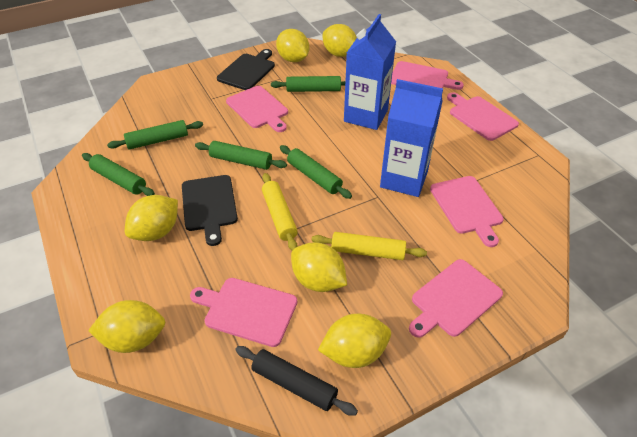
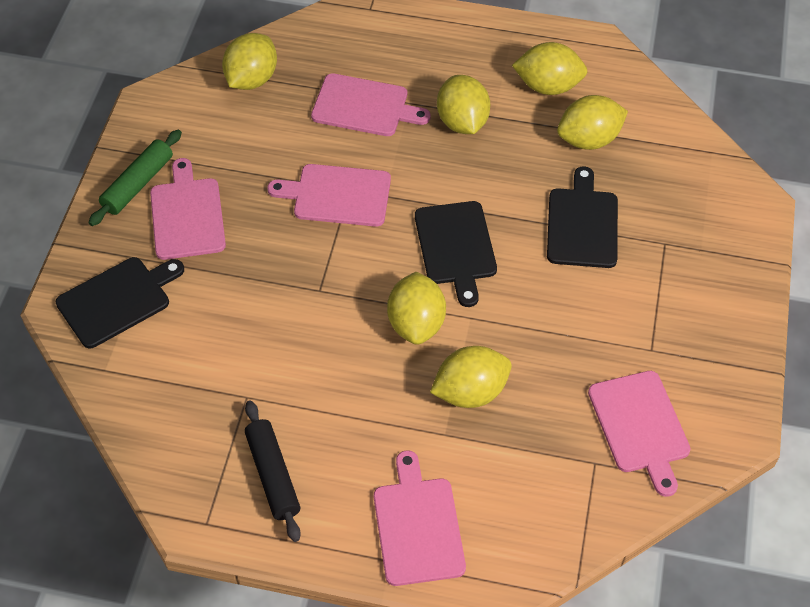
black cutting board: 2 -> 3
blue carton: 2 -> 0
green rolling pin: 5 -> 1
pink cutting board: 6 -> 5
yellow rolling pin: 2 -> 0

